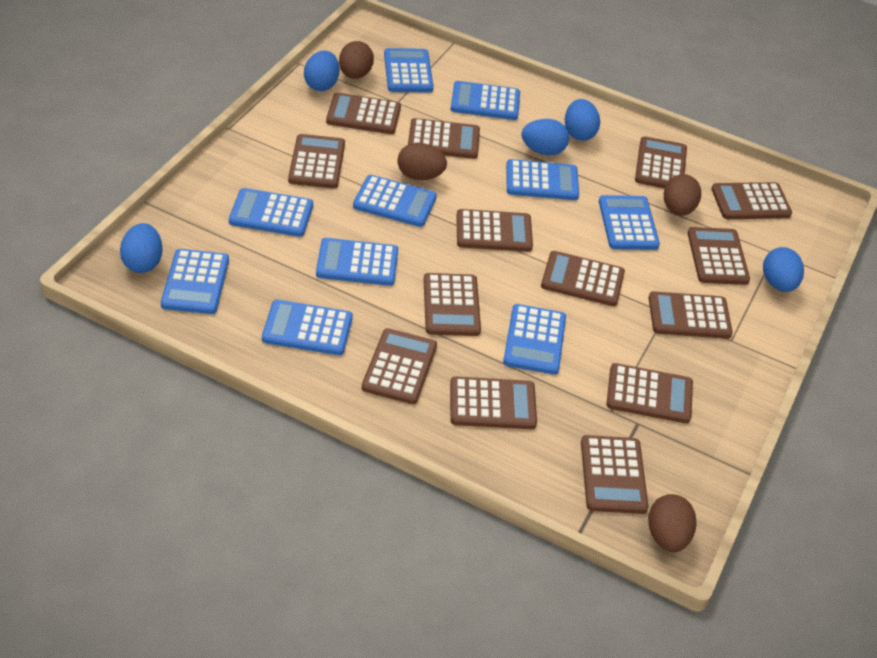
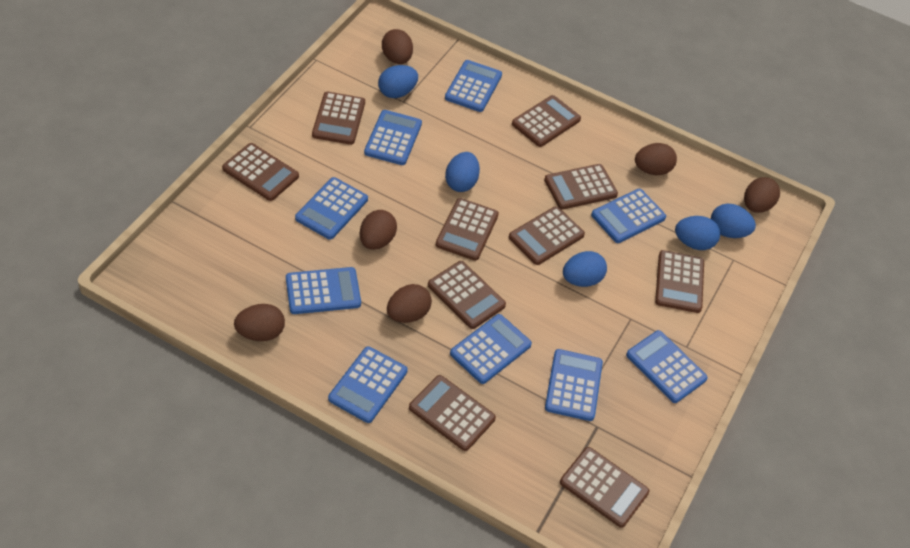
blue calculator: 10 -> 9
brown calculator: 14 -> 10
brown egg: 4 -> 6

